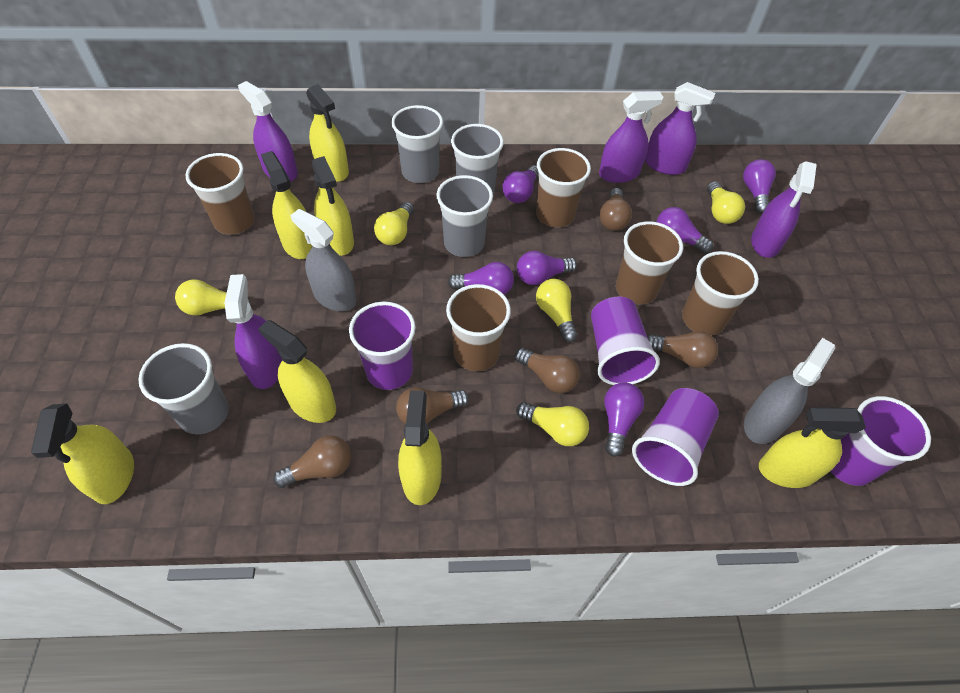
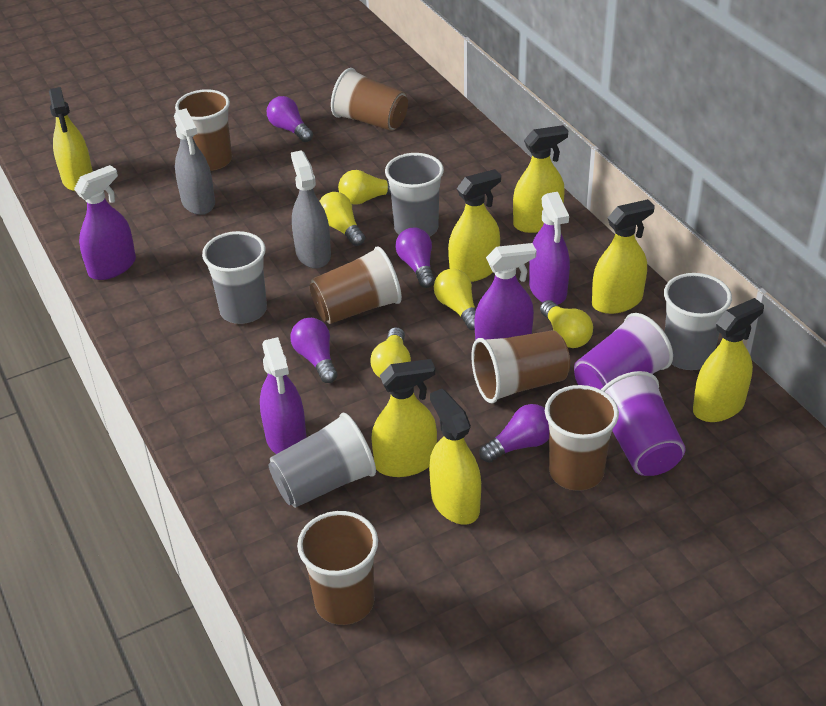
brown cup: 5 -> 6
brown light bulb: 5 -> 0
purple cup: 4 -> 2
purple light bulb: 6 -> 4
purple spray bottle: 5 -> 4

